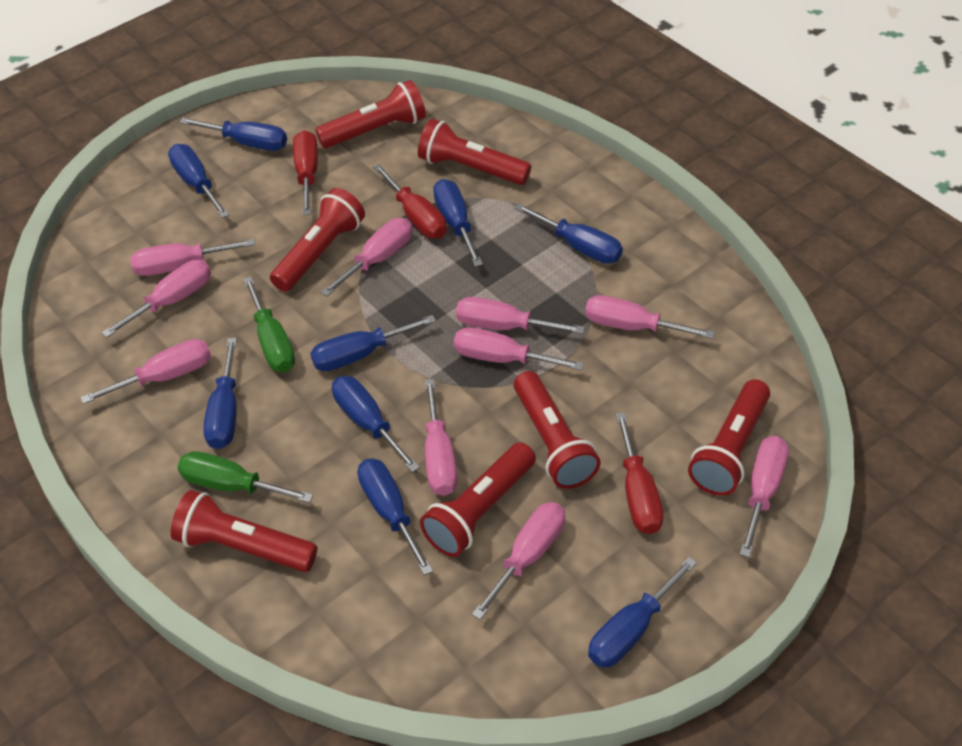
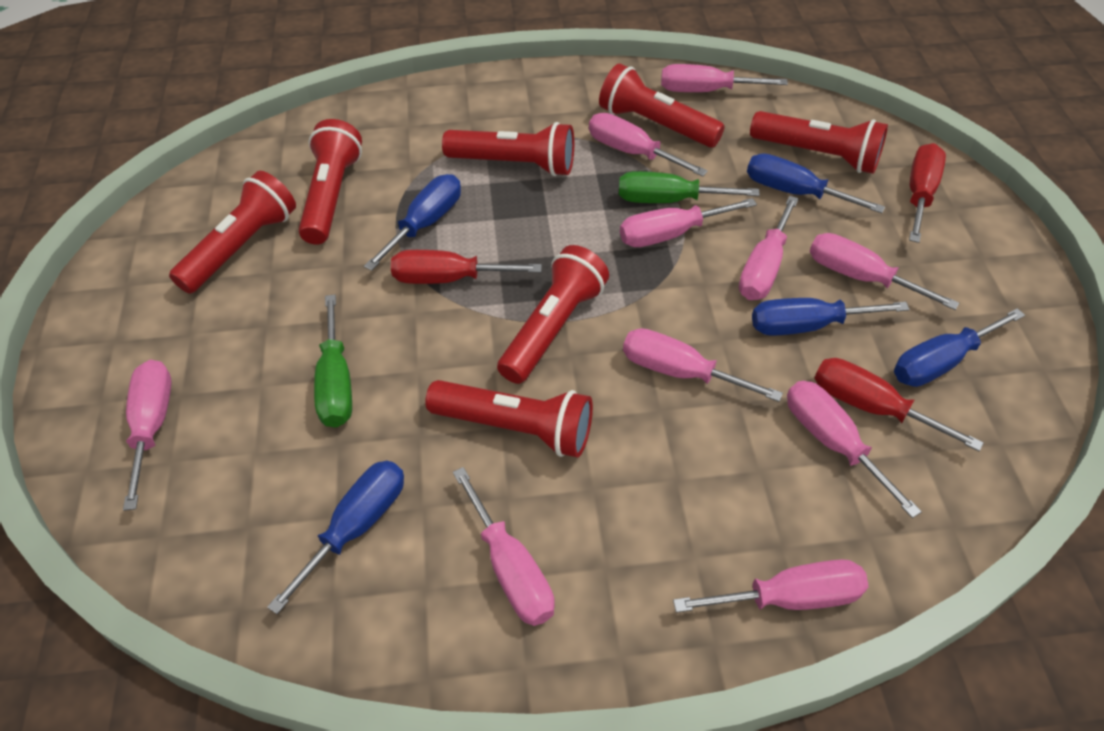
blue screwdriver: 9 -> 5

